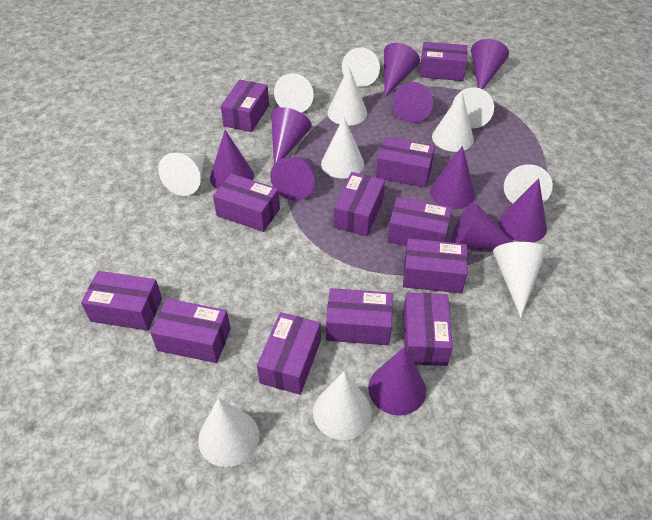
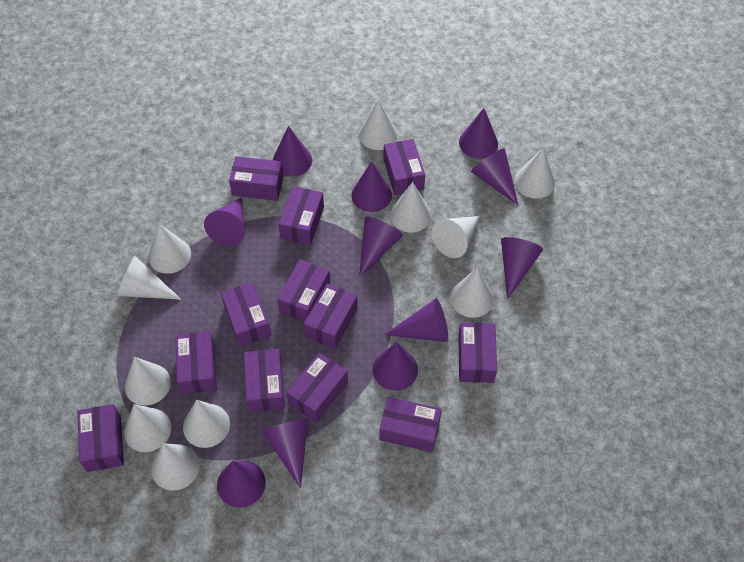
purple cone: 10 -> 11

